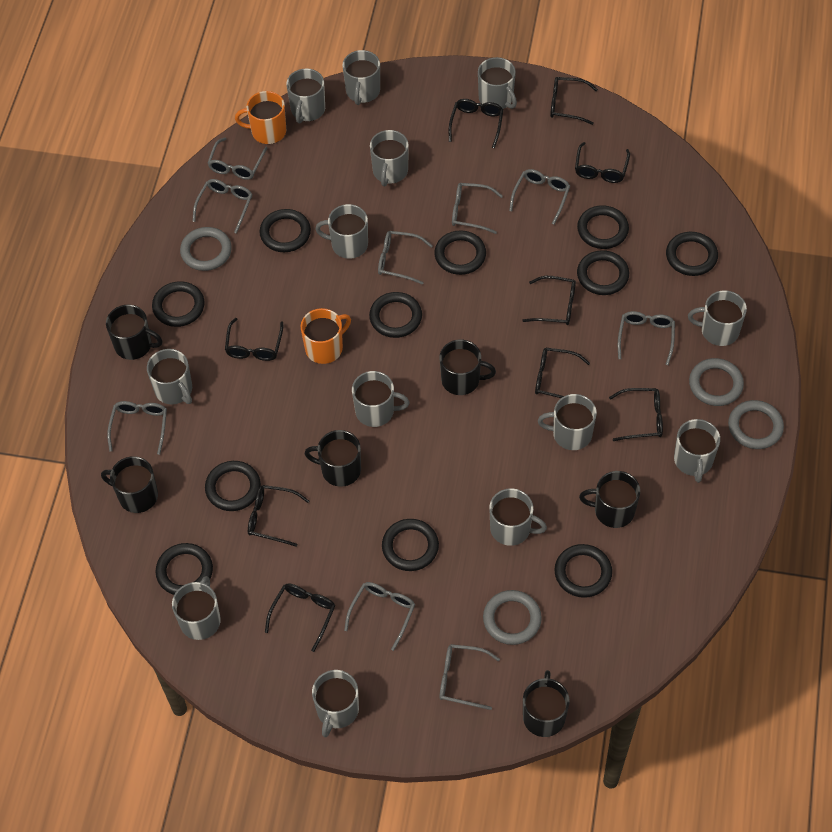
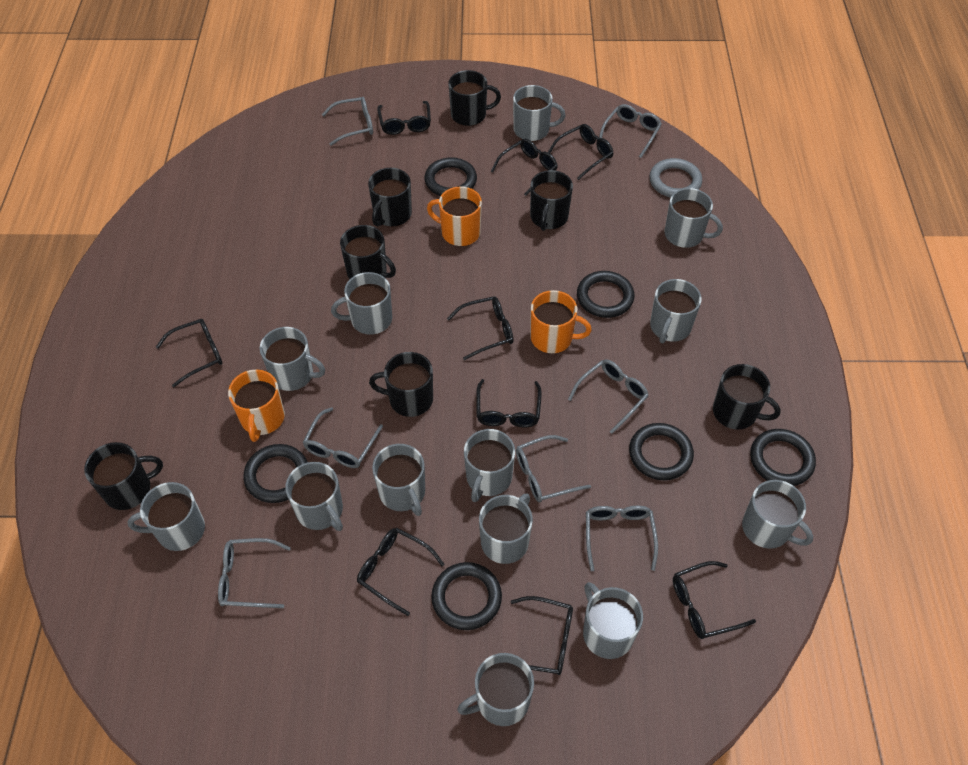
black mug: 6 -> 7
black ring: 11 -> 6
grey glasses: 9 -> 7
grey ring: 4 -> 1
orange mug: 2 -> 3

